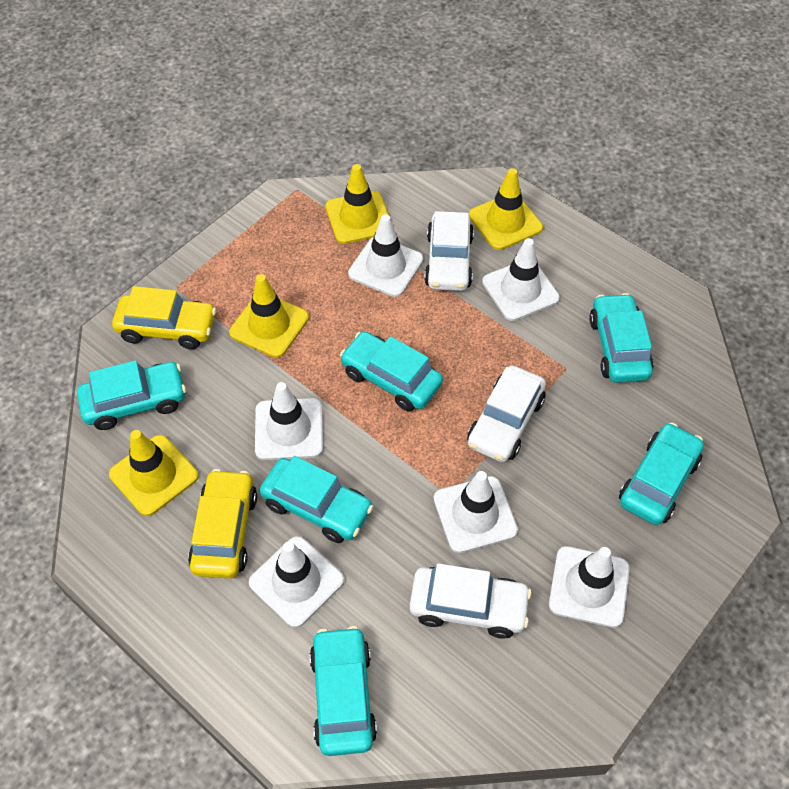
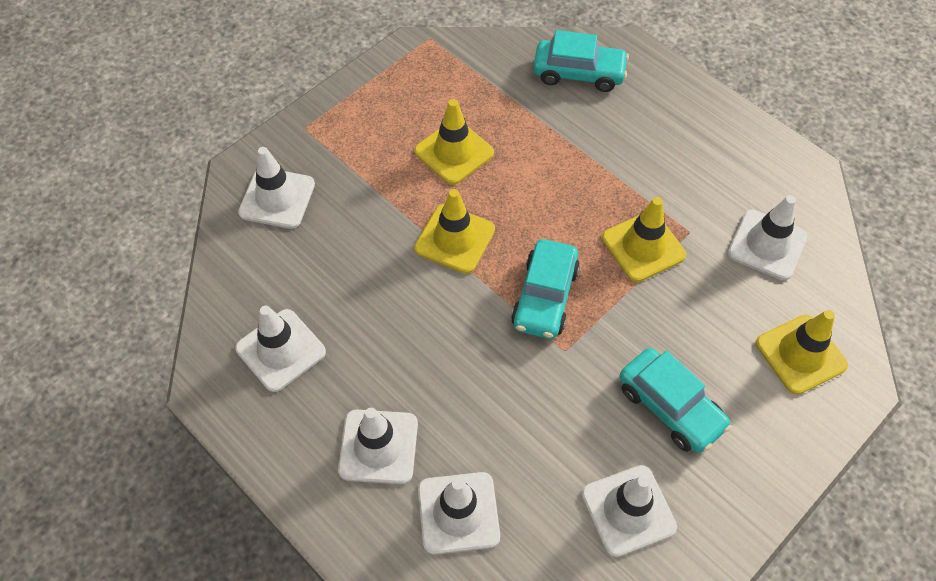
turquoise car: 6 -> 3
white car: 3 -> 0
yellow car: 2 -> 0

